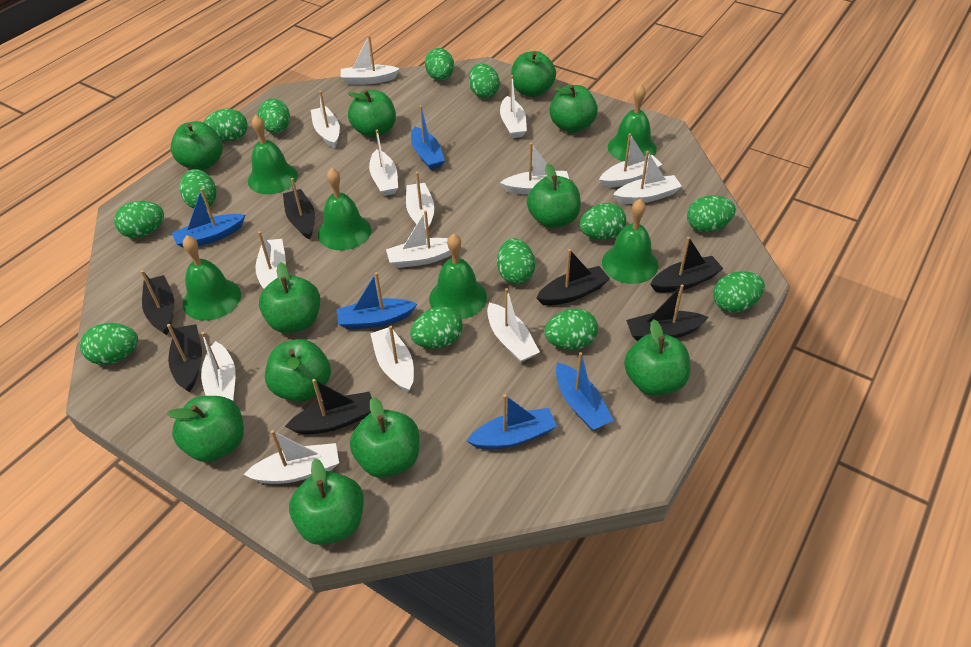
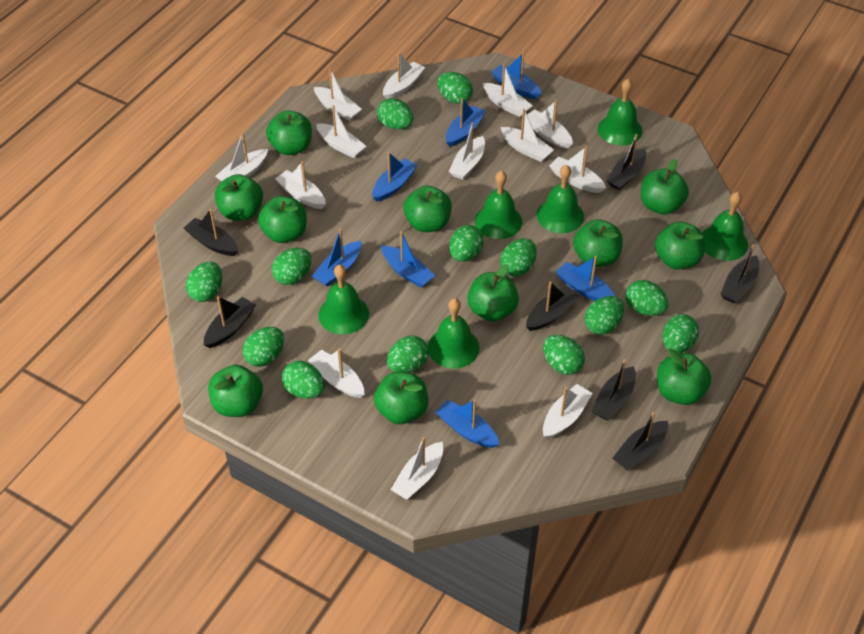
blue boat: 5 -> 7
white boat: 14 -> 13

